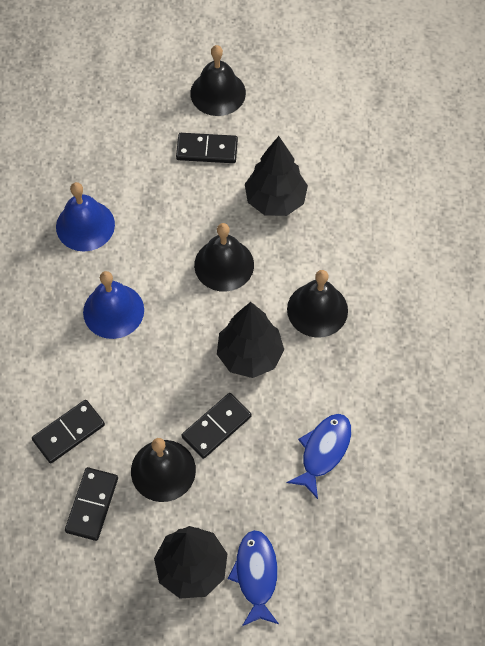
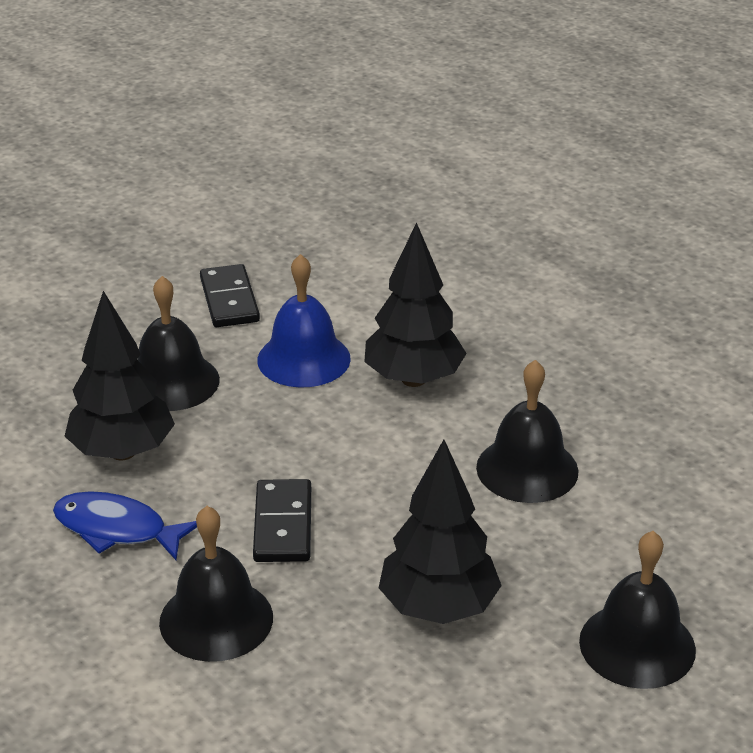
black domino: 4 -> 2
blue bell: 2 -> 1
blue fish: 2 -> 1

